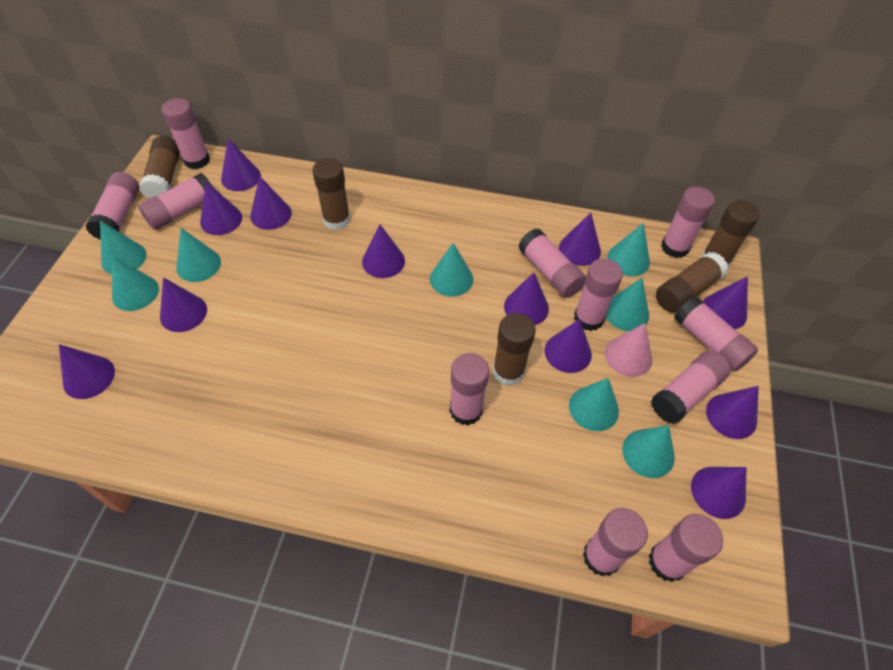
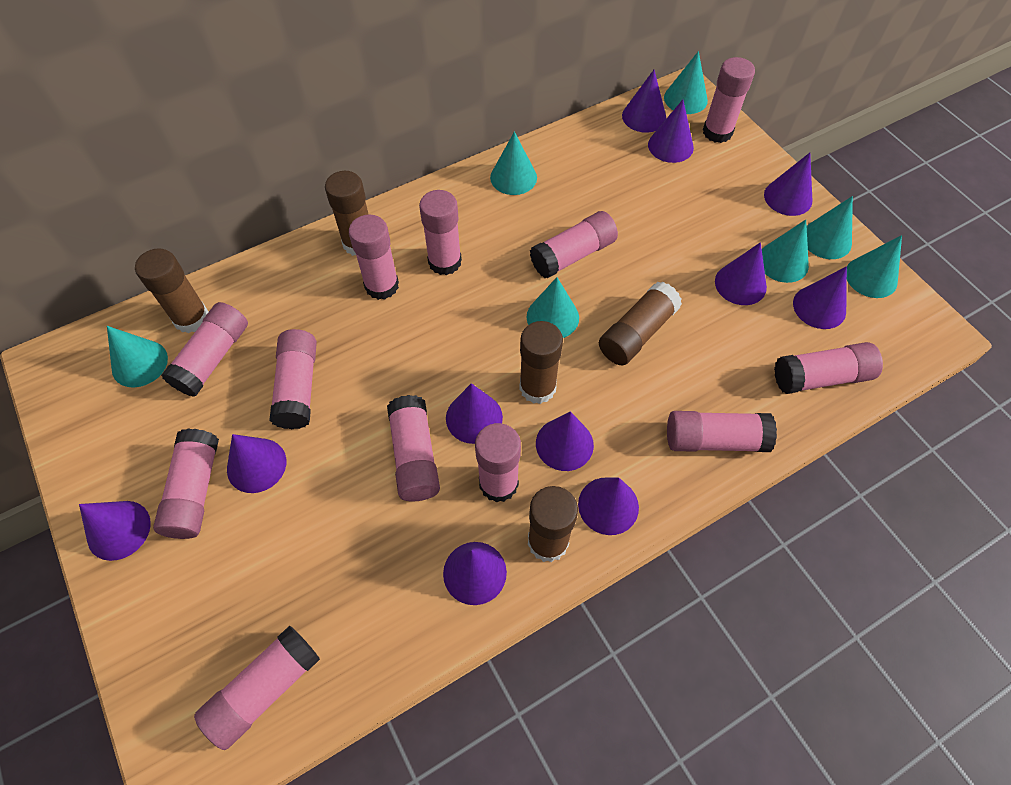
pink cone: 1 -> 0
pink glue stick: 11 -> 12
purple cone: 12 -> 11
turquoise cone: 8 -> 7

